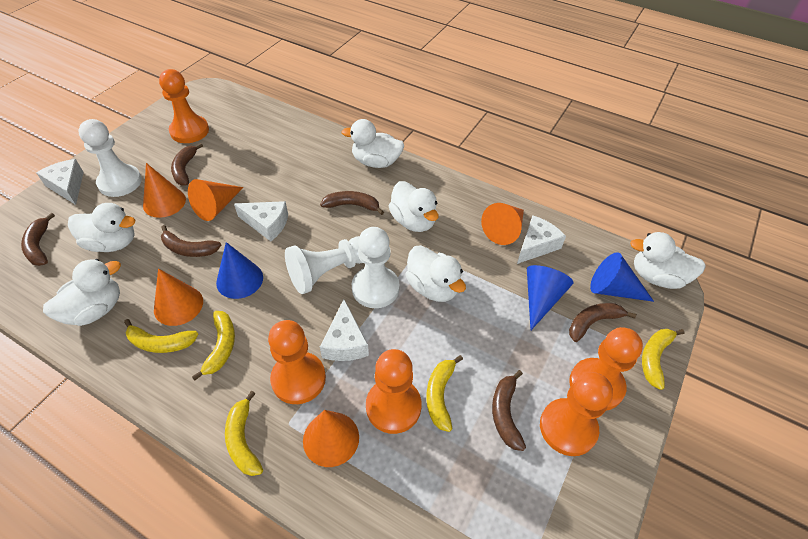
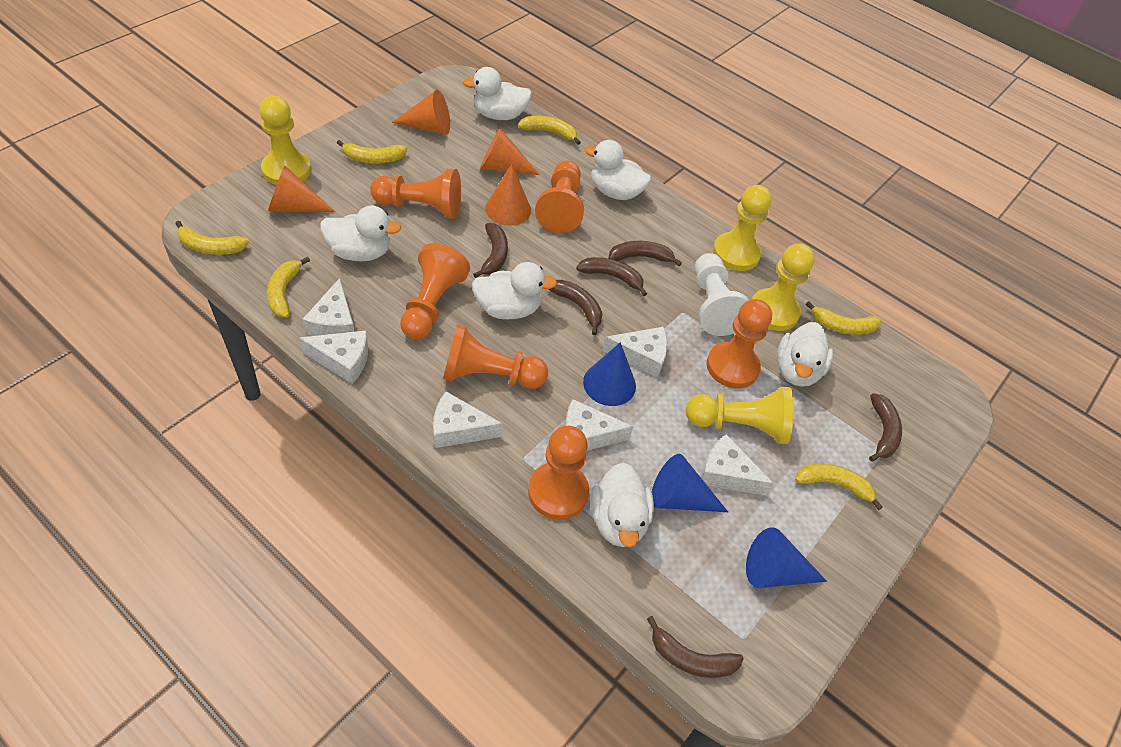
orange cone: 5 -> 4
orange pawn: 5 -> 6
white cheese: 4 -> 6
white pawn: 3 -> 1
yellow banana: 5 -> 6
yellow pawn: 0 -> 4

